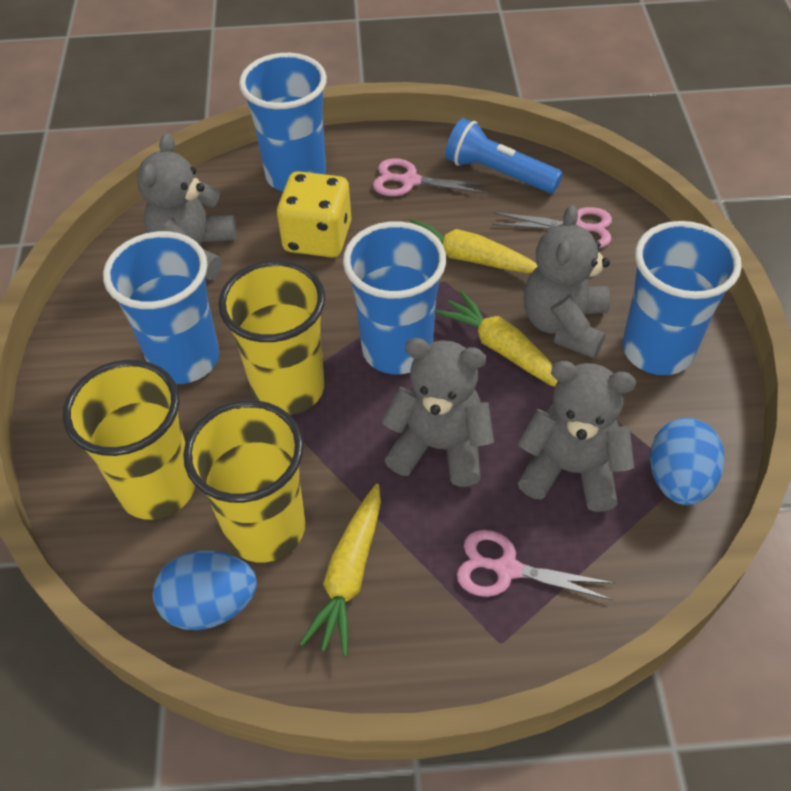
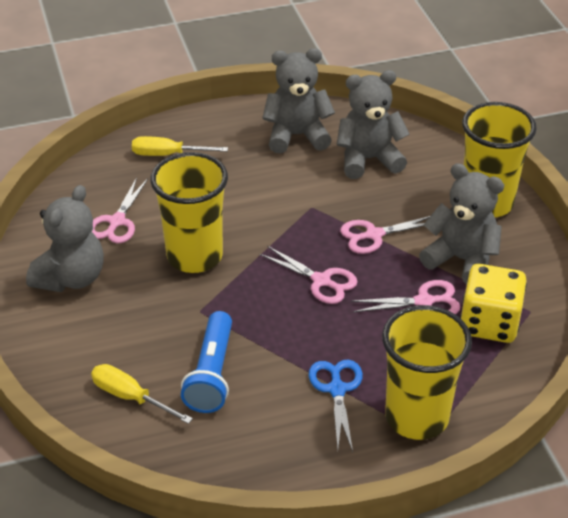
blue cup: 4 -> 0
blue egg: 2 -> 0
blue scissors: 0 -> 1
pink scissors: 3 -> 4
yellow carrot: 3 -> 0
yellow screwdriver: 0 -> 2

